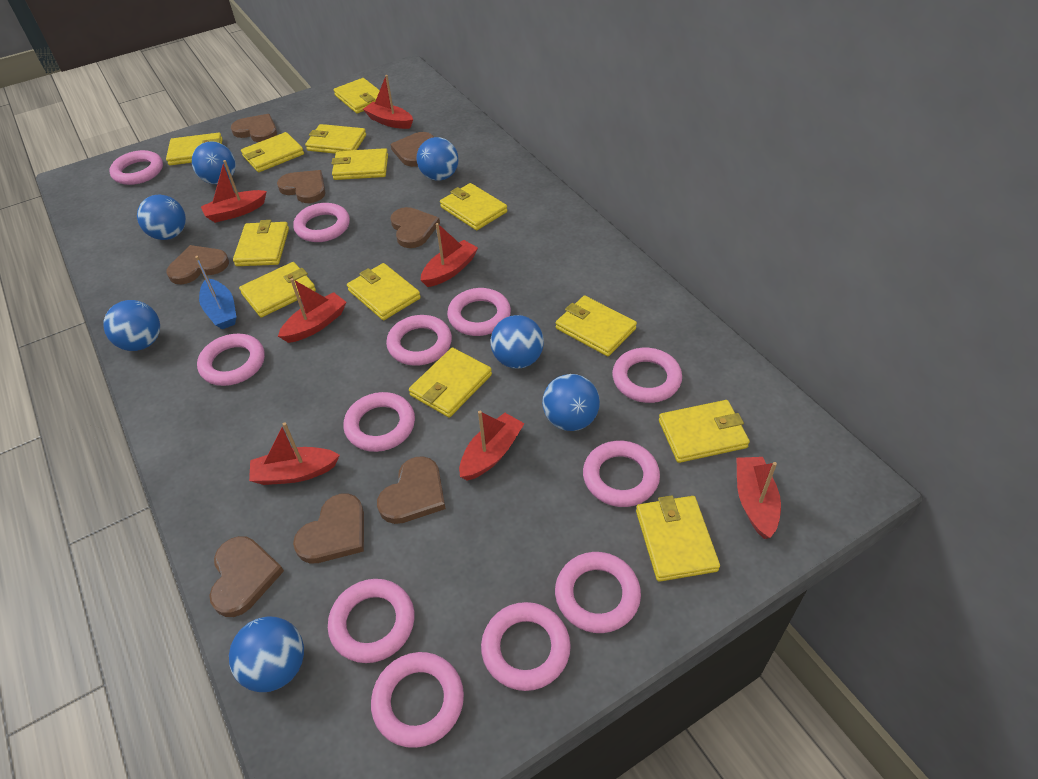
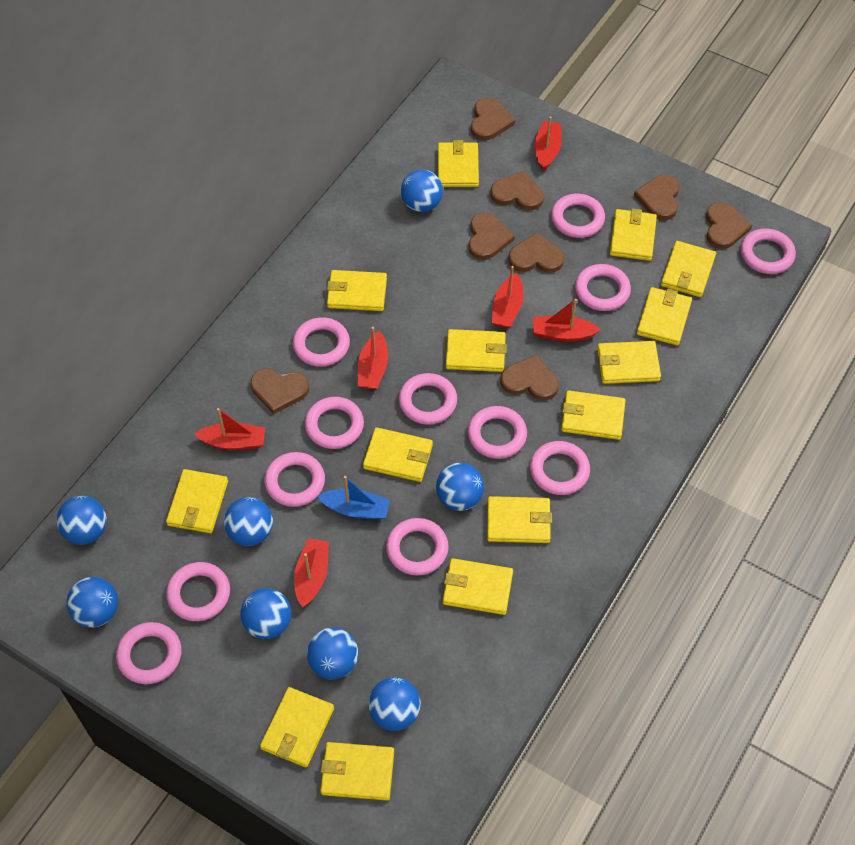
blue ball: 7 -> 8
red boat: 7 -> 6
yellow wallet: 13 -> 14

